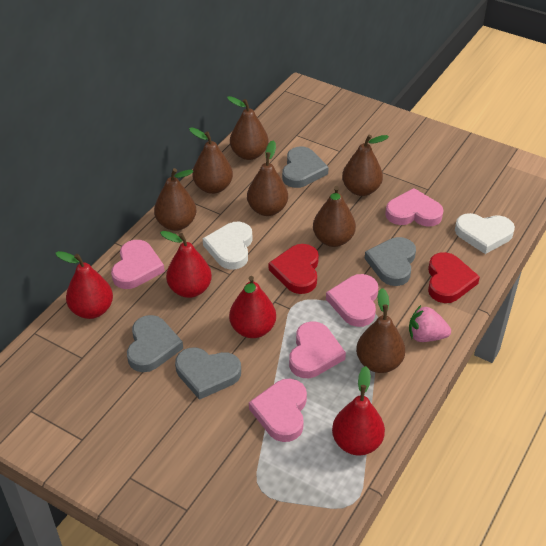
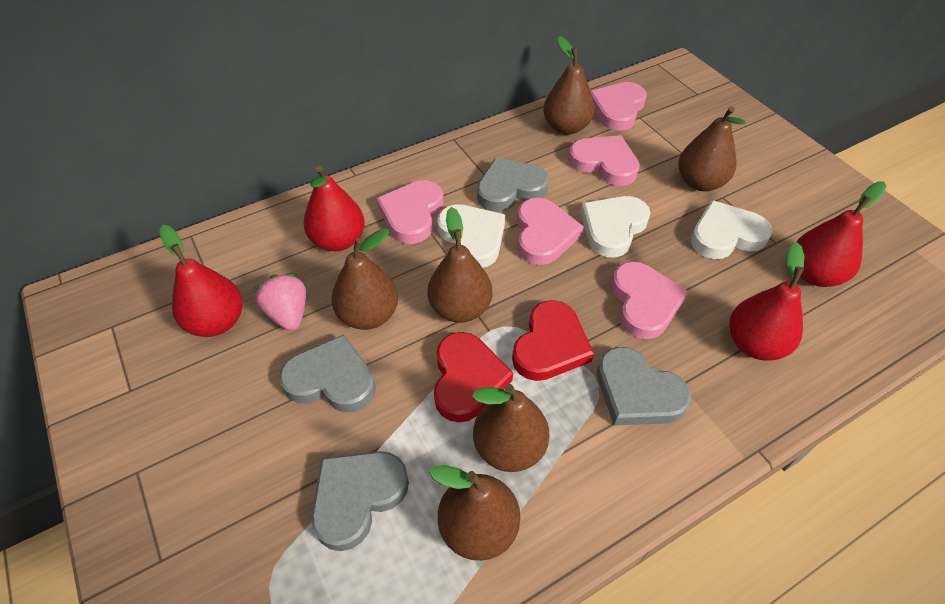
brown pear: 7 -> 6
white heart: 2 -> 3

